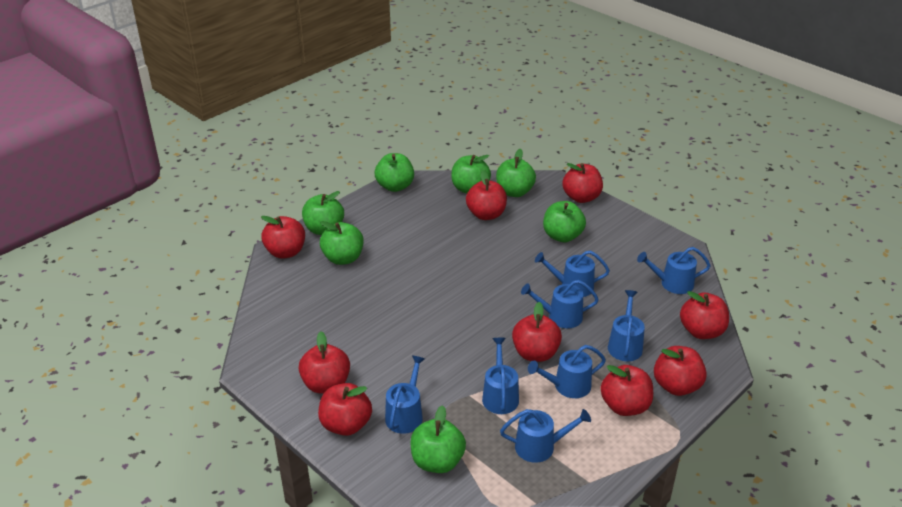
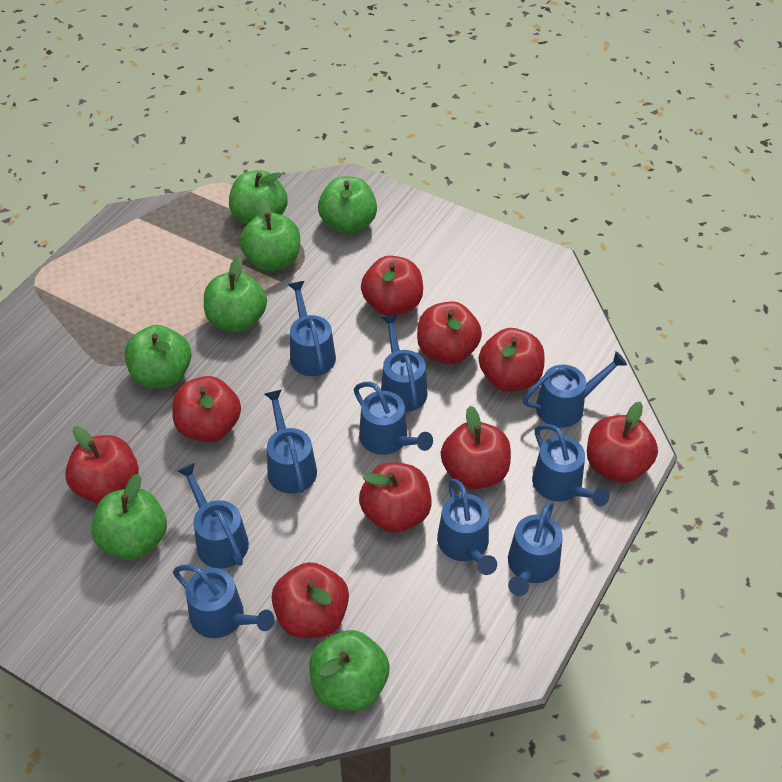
blue watering can: 8 -> 10

